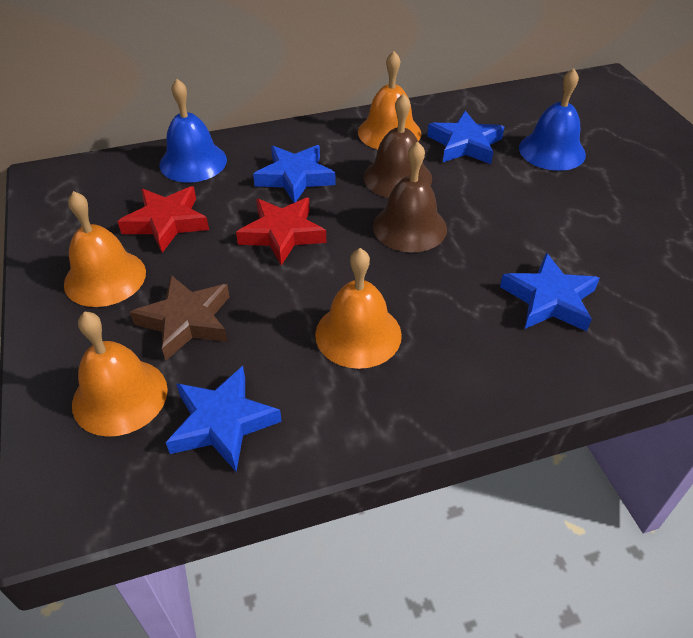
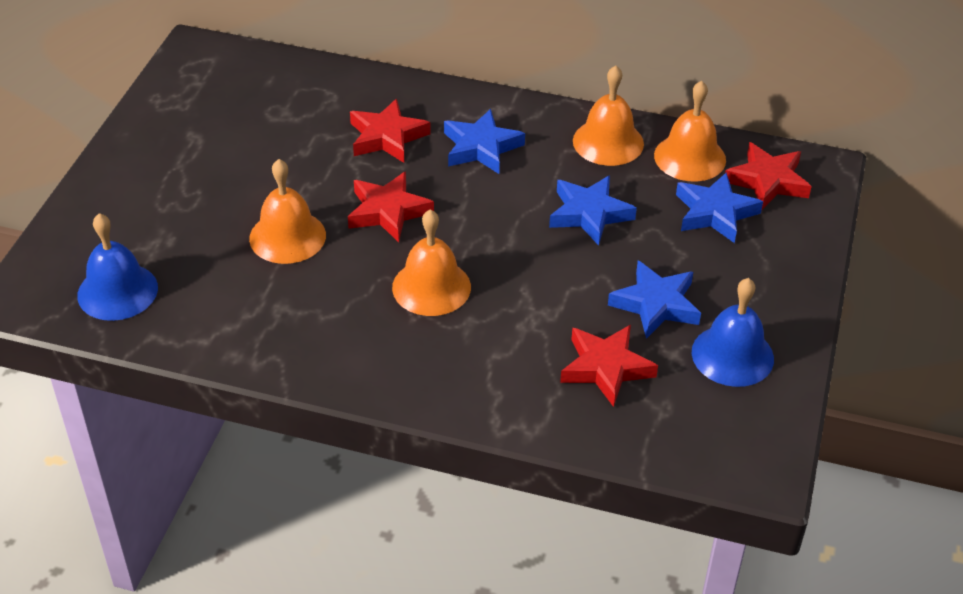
brown bell: 2 -> 0
brown star: 1 -> 0
red star: 2 -> 4

